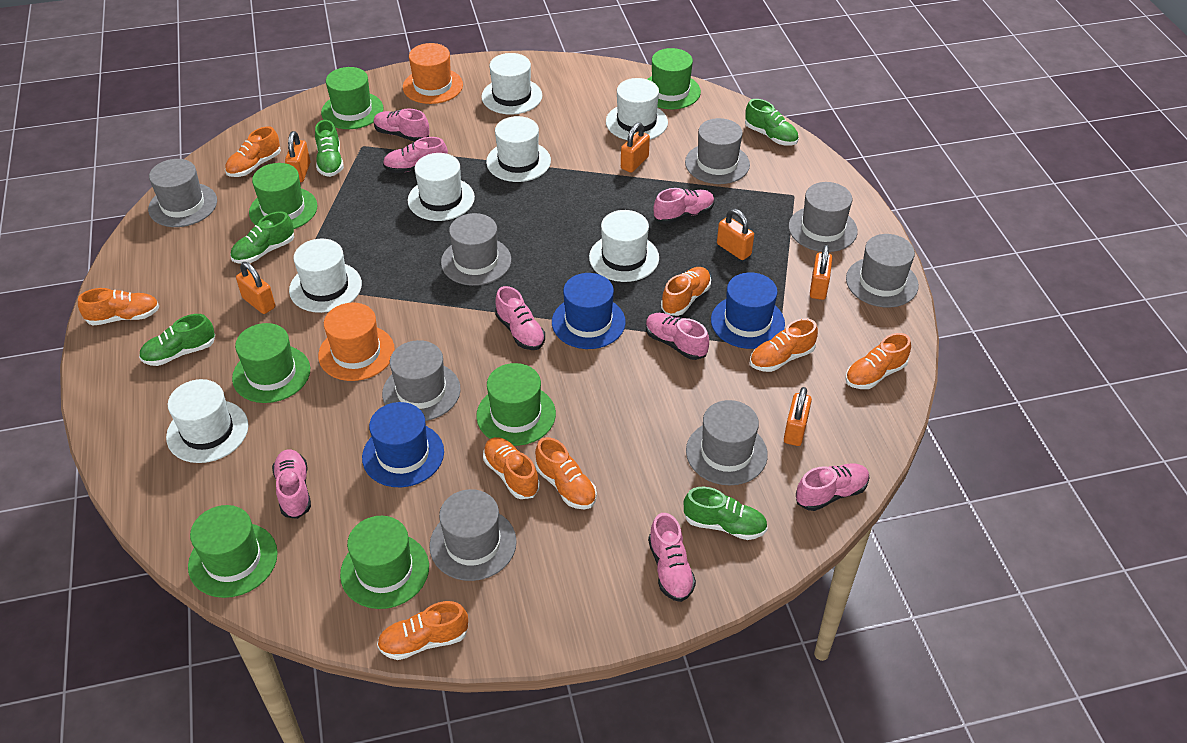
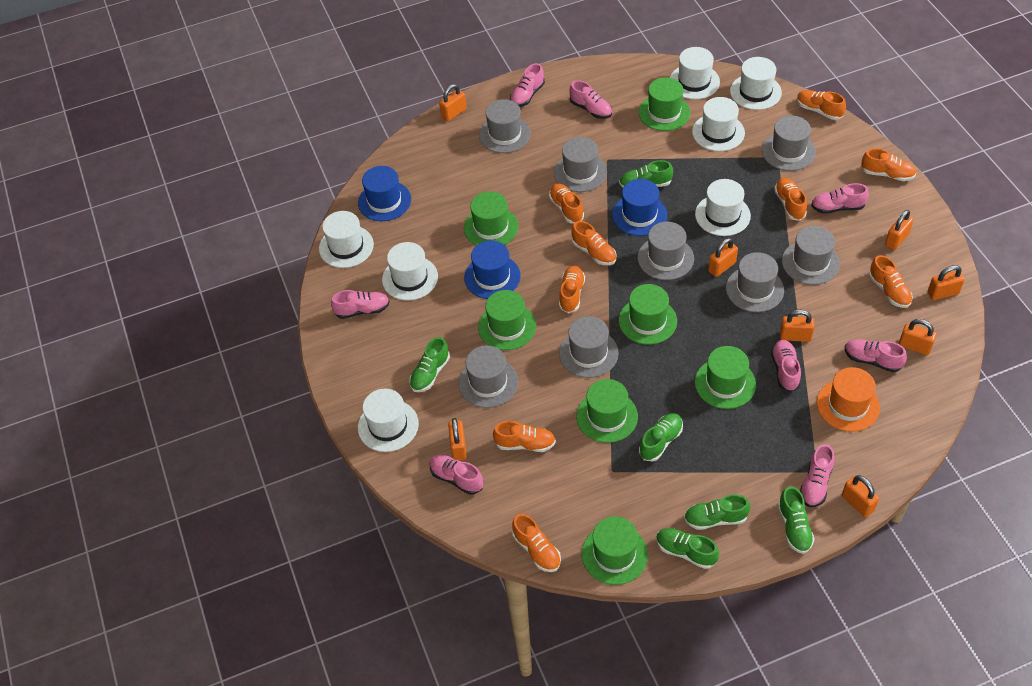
green shoe: 5 -> 6
orange hat: 2 -> 1
orange padlock: 6 -> 8
orange shoe: 8 -> 9

